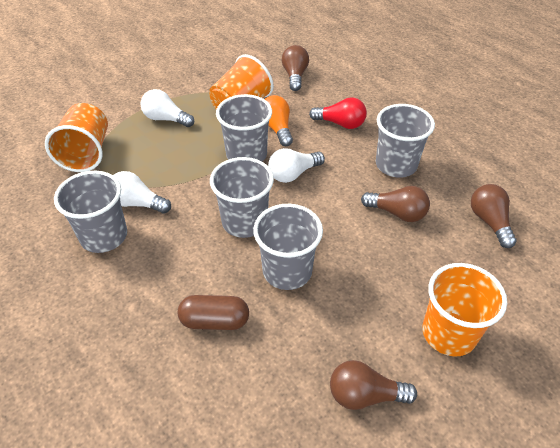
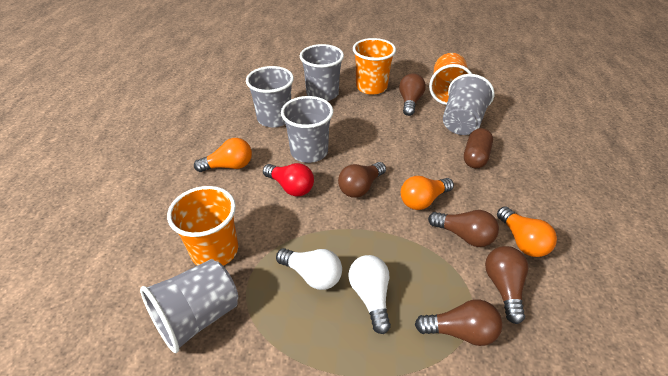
brown light bulb: 4 -> 5
orange light bulb: 1 -> 3
white light bulb: 3 -> 2

